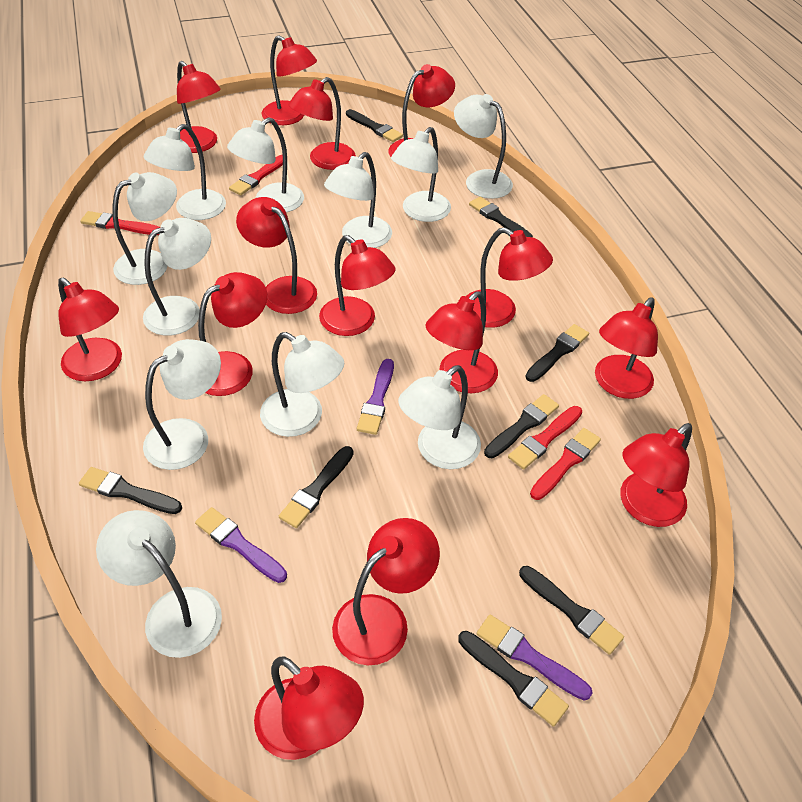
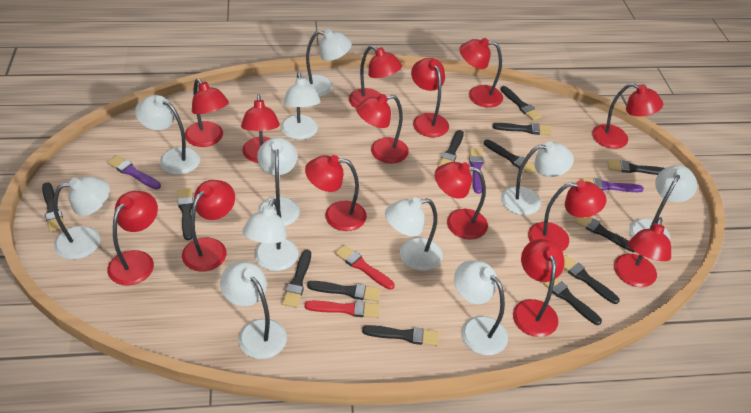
black brush: 8 -> 13
red brush: 4 -> 2

